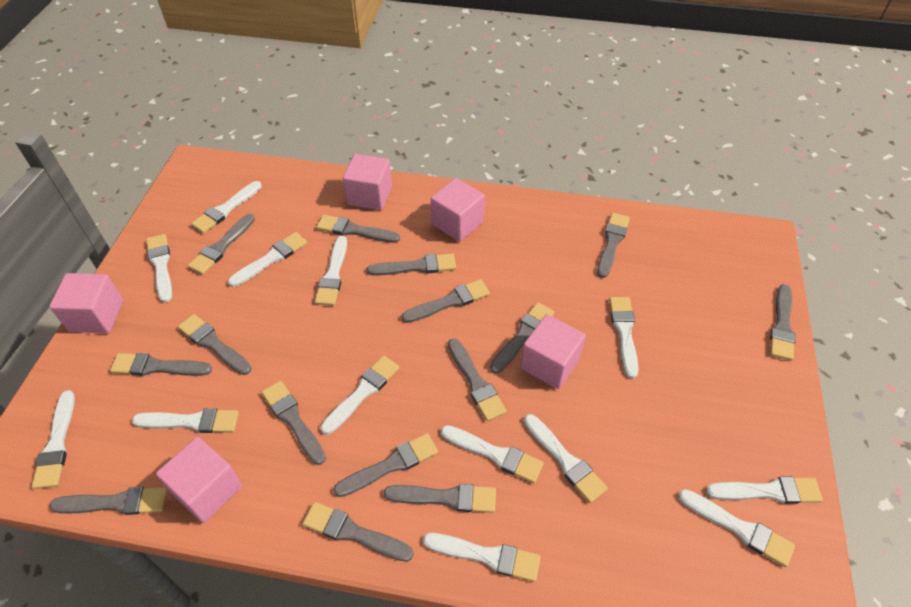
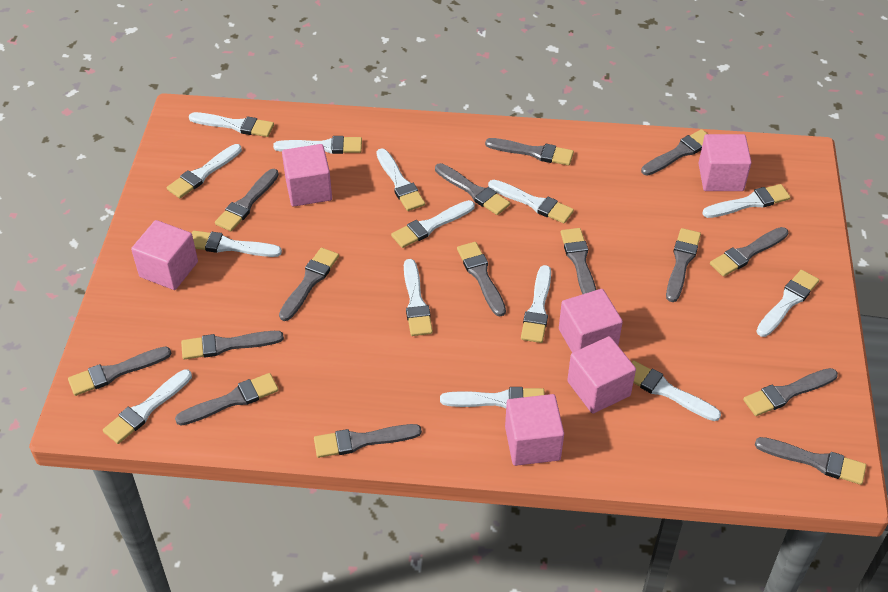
pink cube: 5 -> 6
white brush: 13 -> 14

